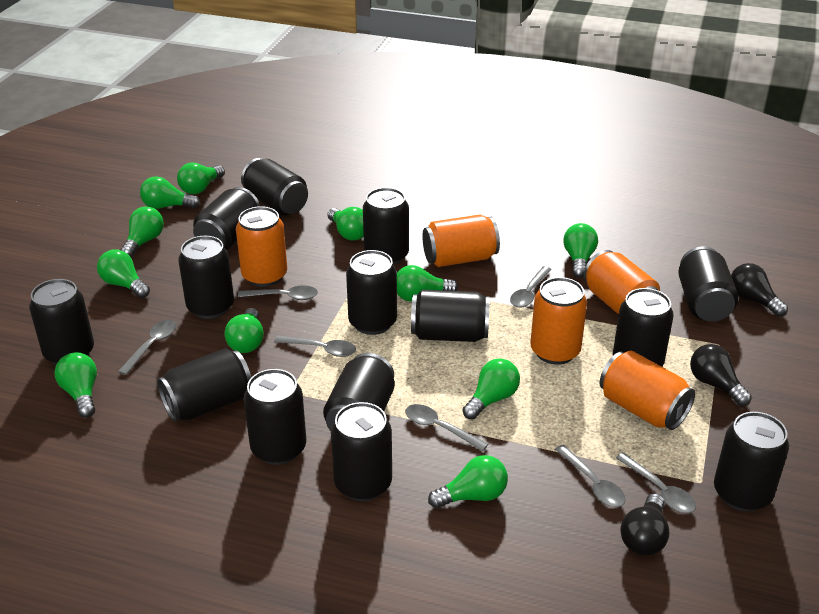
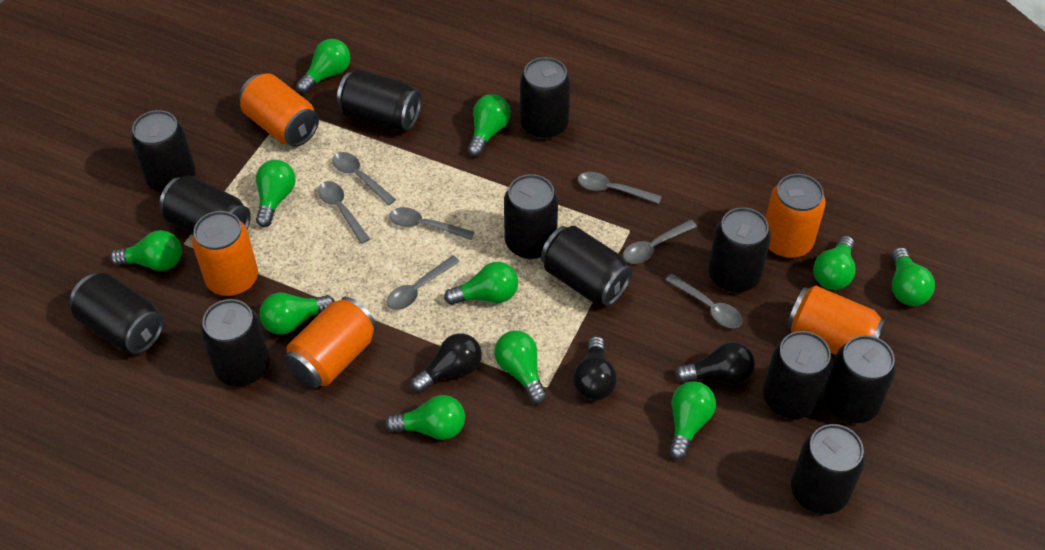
black can: 14 -> 12

